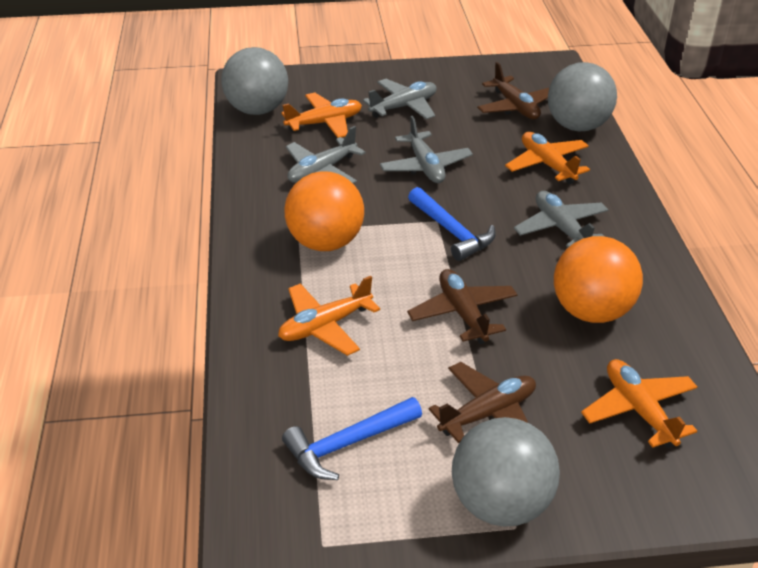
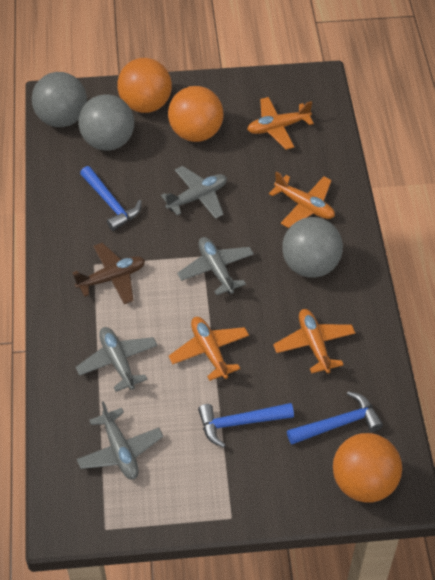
blue hammer: 2 -> 3
brown plane: 3 -> 1
orange ball: 2 -> 3

